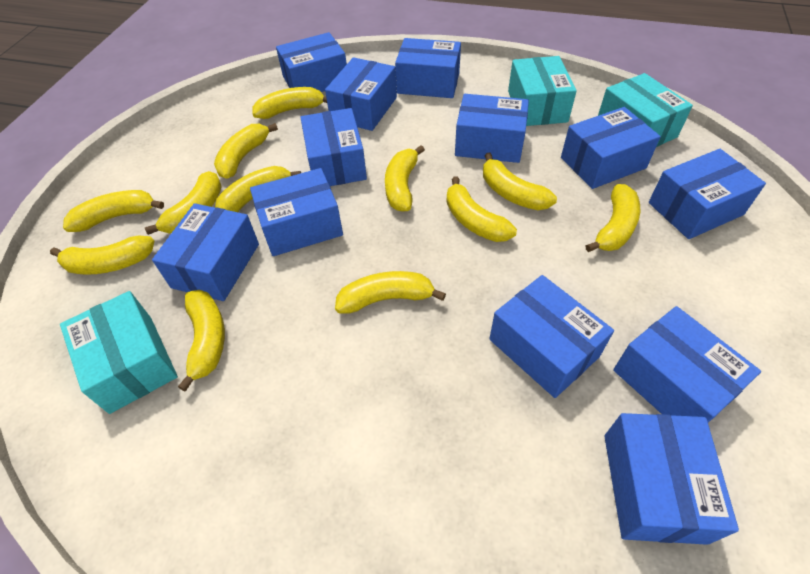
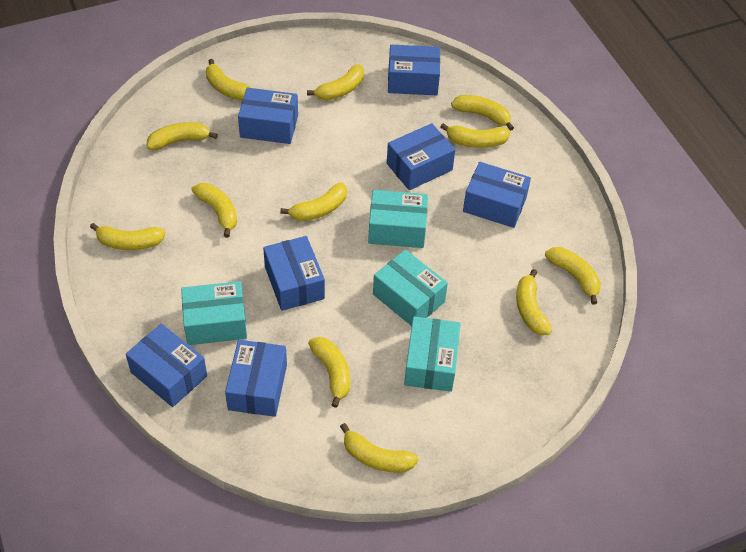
blue box: 12 -> 7
turquoise box: 3 -> 4

